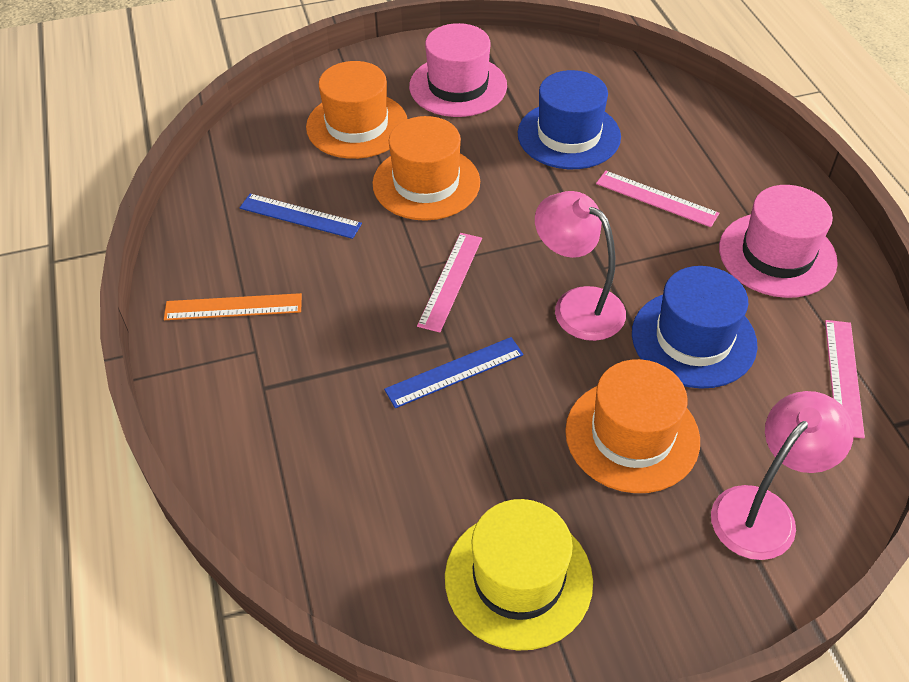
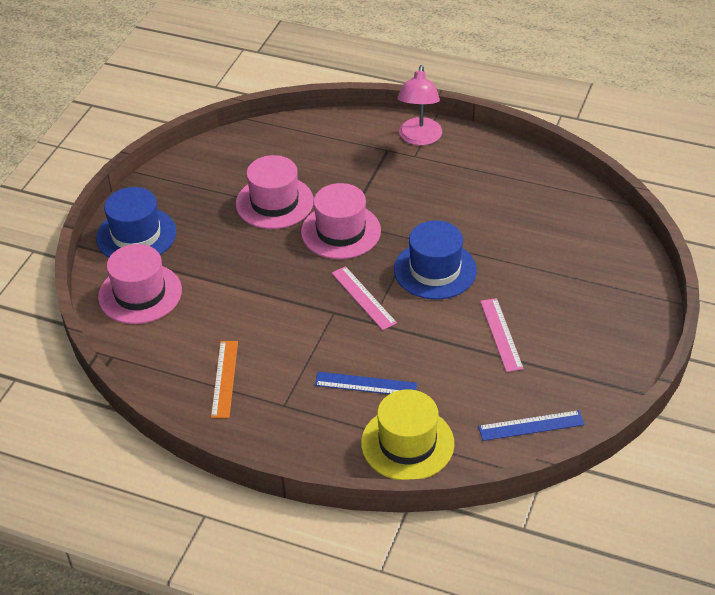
orange hat: 3 -> 0
pink hat: 2 -> 3
pink lamp: 2 -> 1
pink ruler: 3 -> 2

